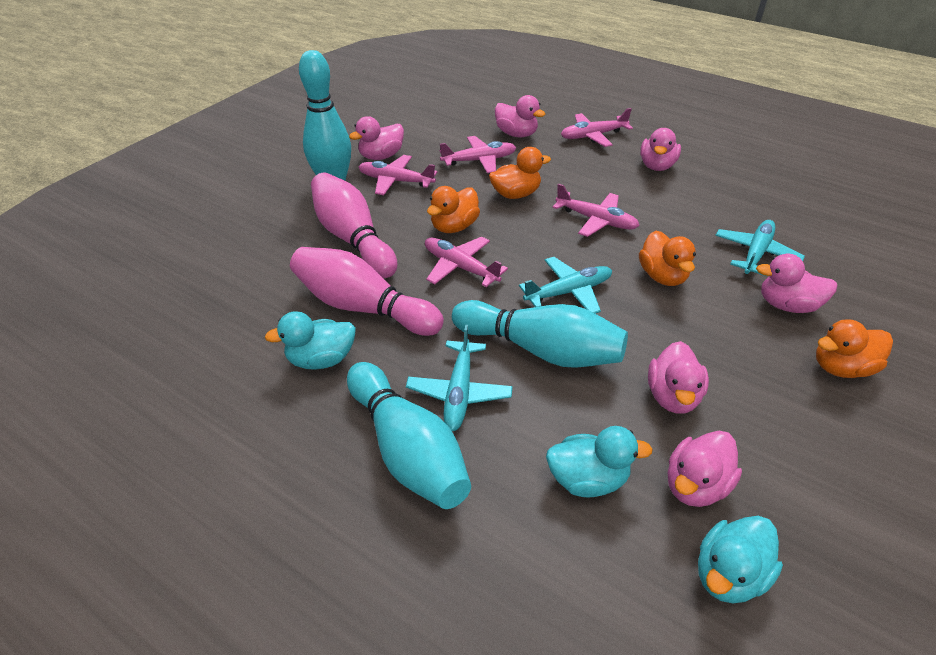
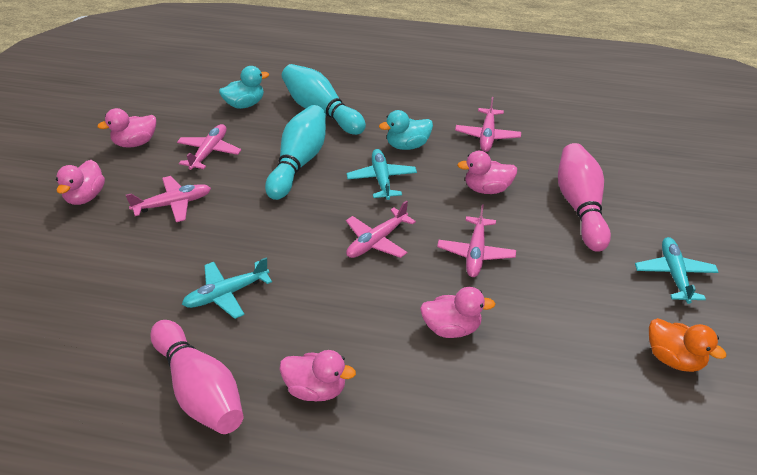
orange duck: 4 -> 1
pink duck: 6 -> 5
turquoise bowling pin: 3 -> 2
turquoise duck: 3 -> 2

